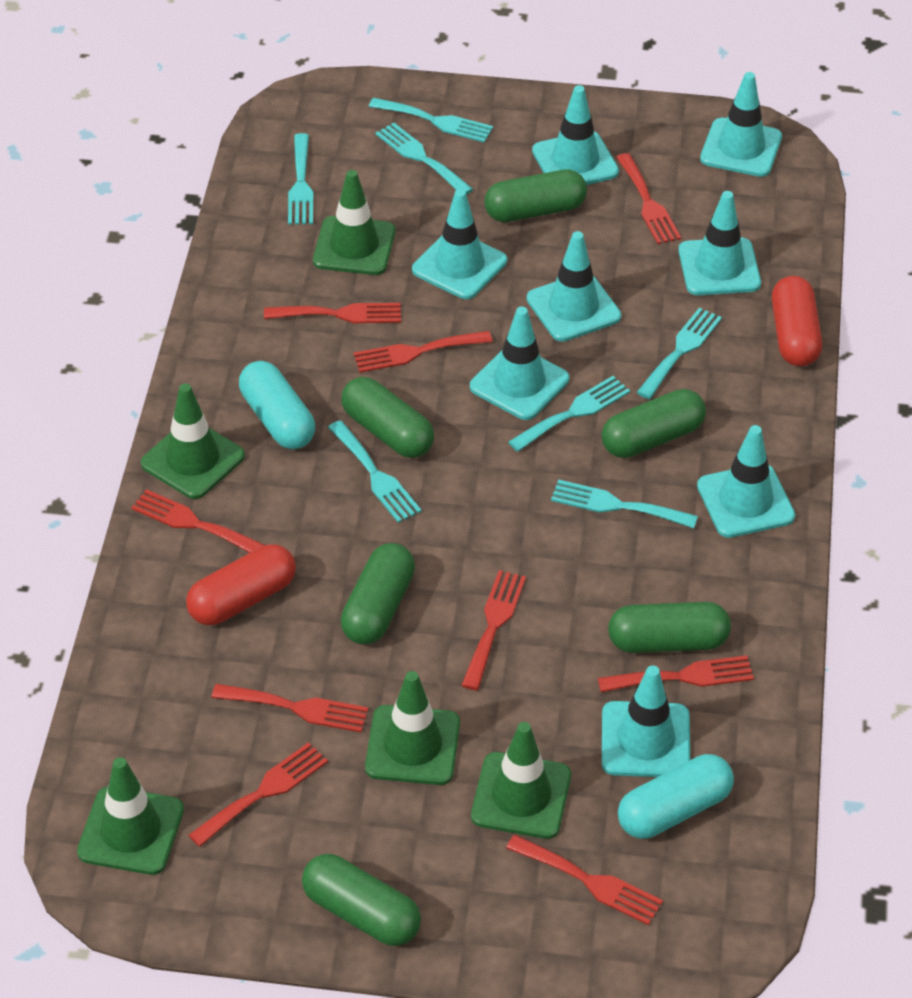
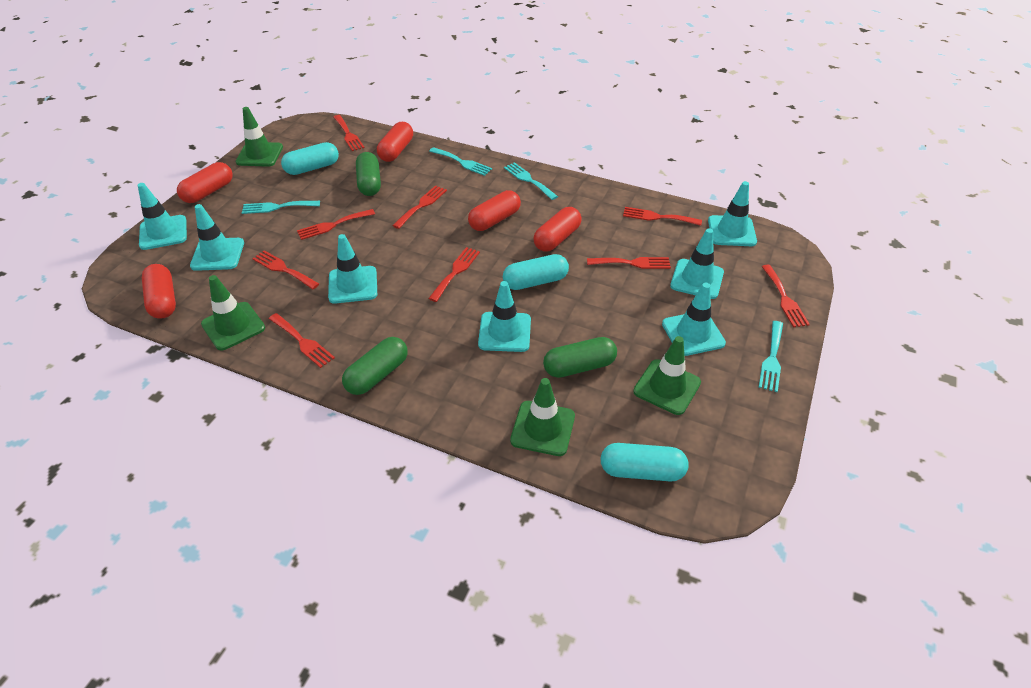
green capsule: 6 -> 3
green traffic cone: 5 -> 4
red capsule: 2 -> 5
turquoise capsule: 2 -> 3
turquoise fork: 7 -> 4
turquoise traffic cone: 8 -> 7

